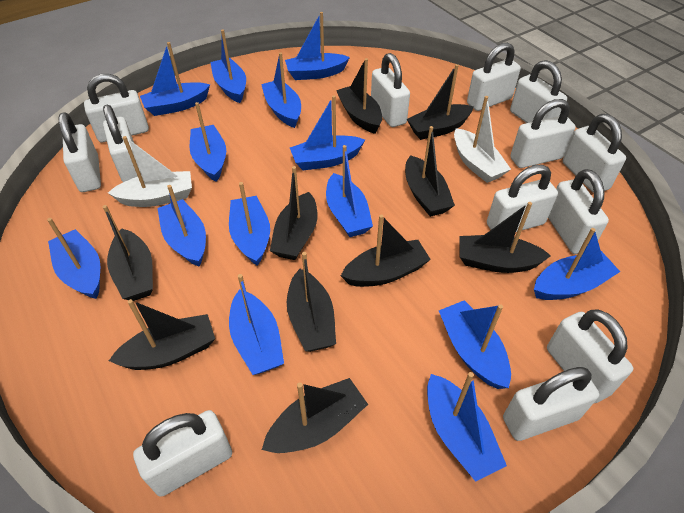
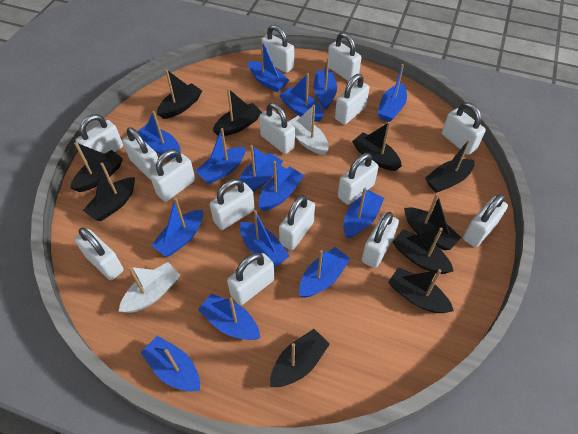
white padlock: 13 -> 15

